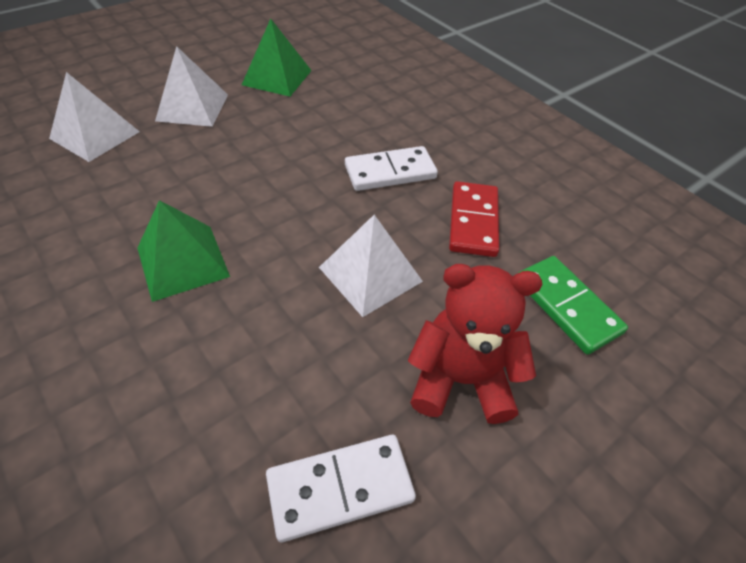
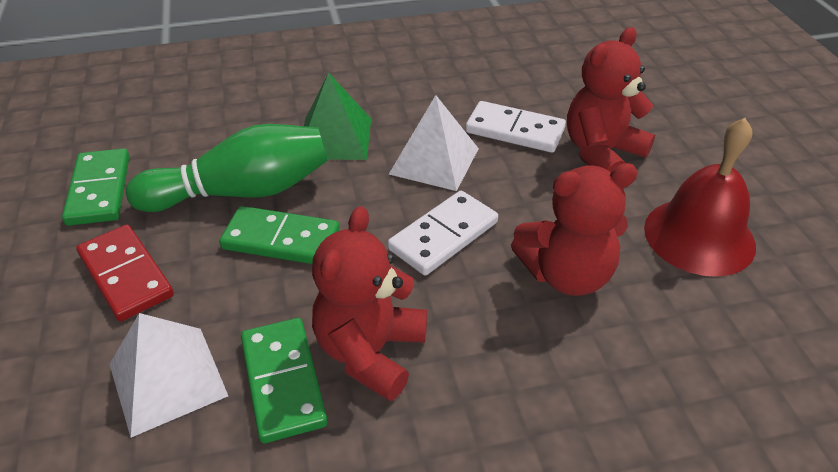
green bowling pin: 0 -> 1
green domino: 1 -> 3
green pyramid: 2 -> 1
red bell: 0 -> 1
red teddy bear: 1 -> 3
white pyramid: 3 -> 2

